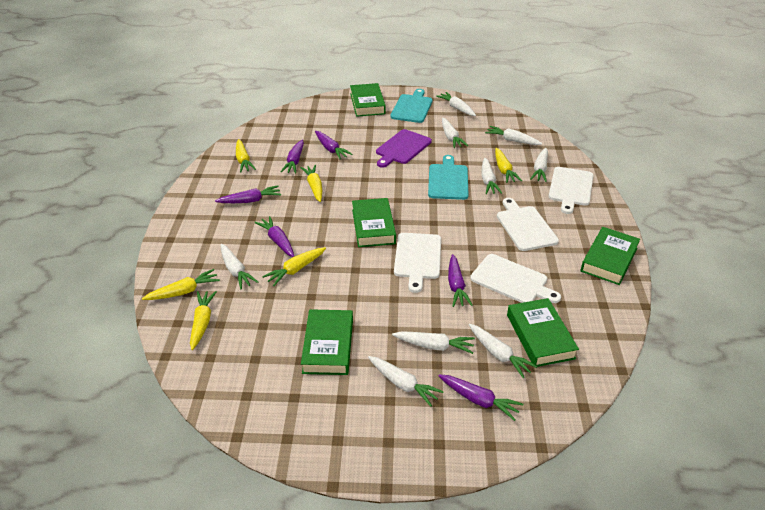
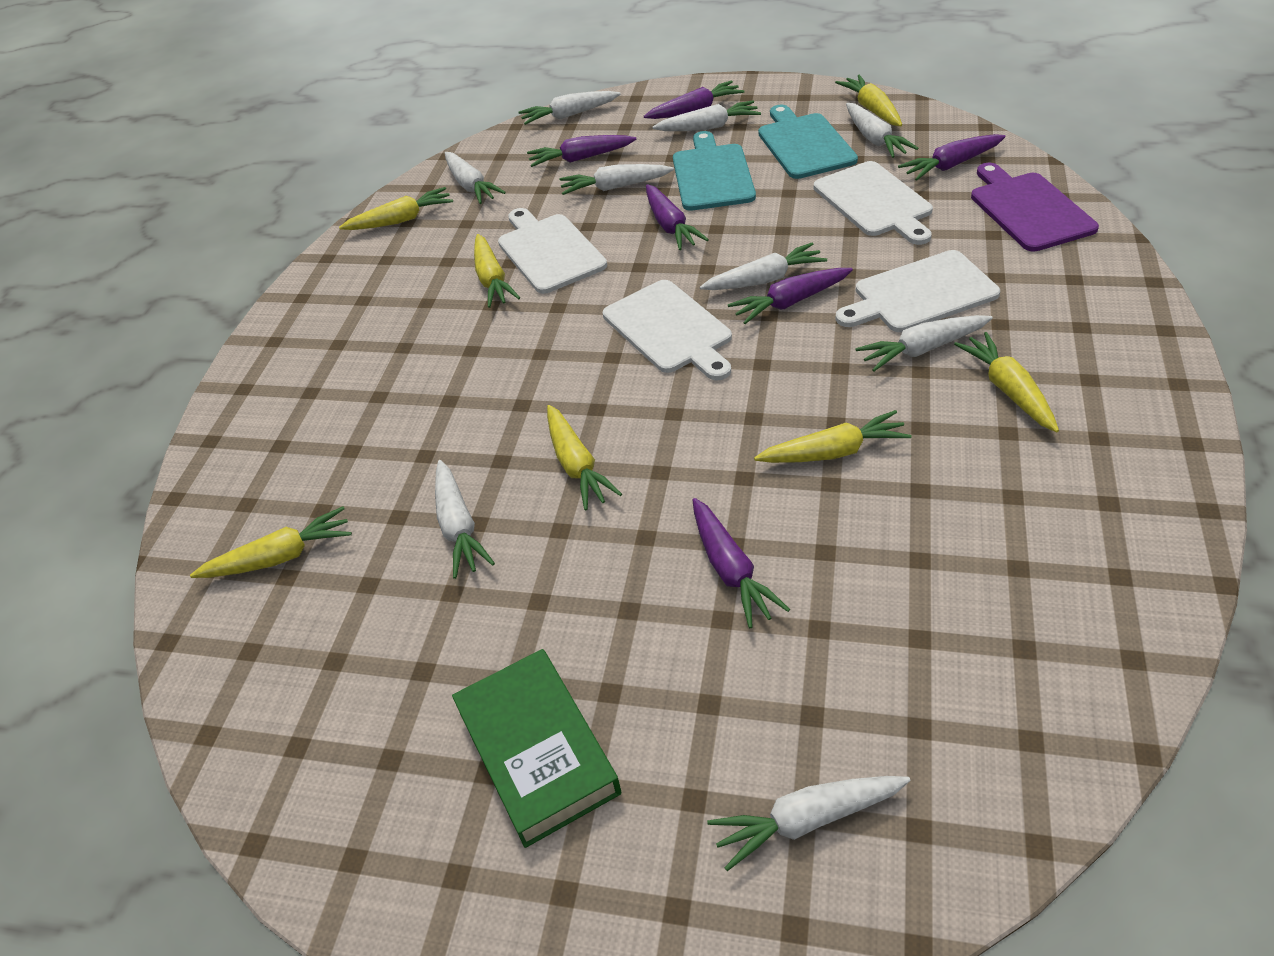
green book: 5 -> 1
yellow carrot: 6 -> 7

